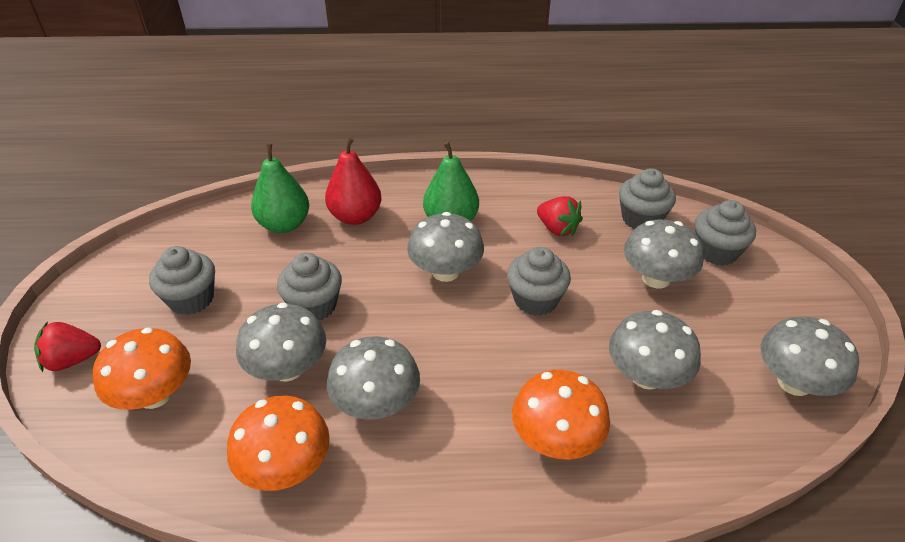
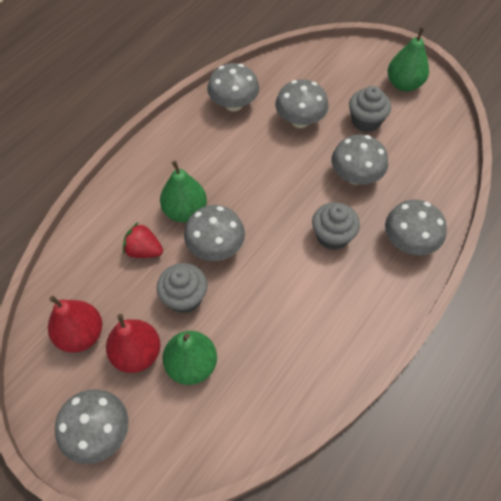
green pear: 2 -> 3
grey cupcake: 5 -> 3
orange mushroom: 3 -> 0
red pear: 1 -> 2
red strawberry: 2 -> 1

